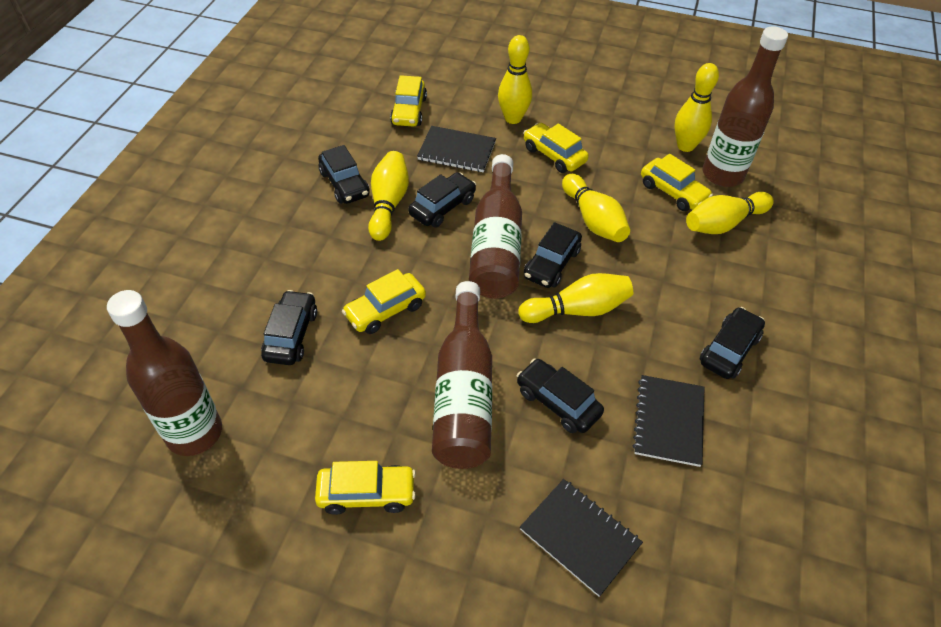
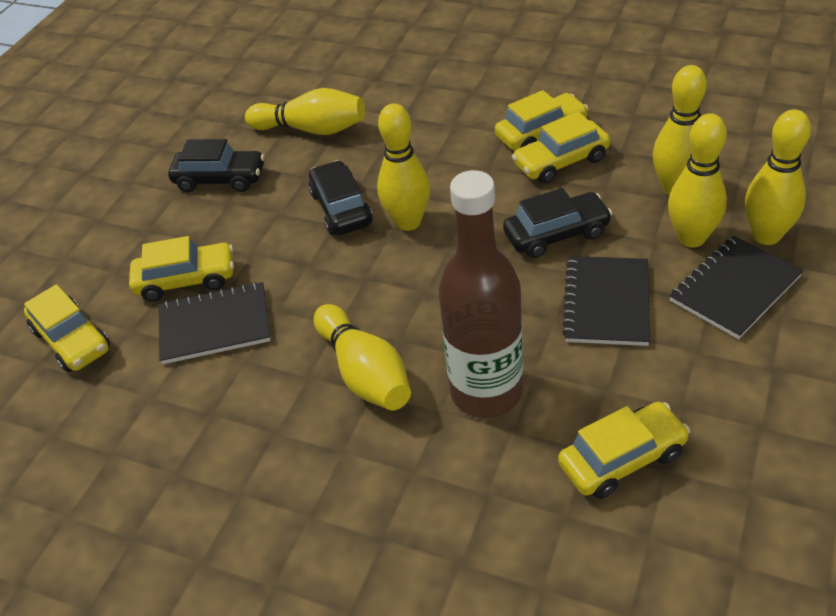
black car: 6 -> 3
brown bottle: 4 -> 1

